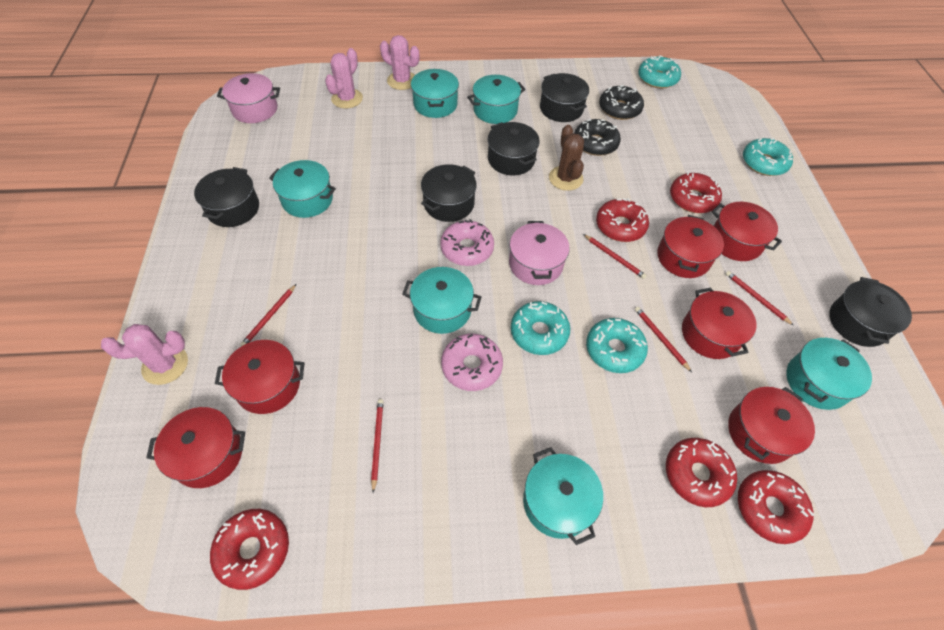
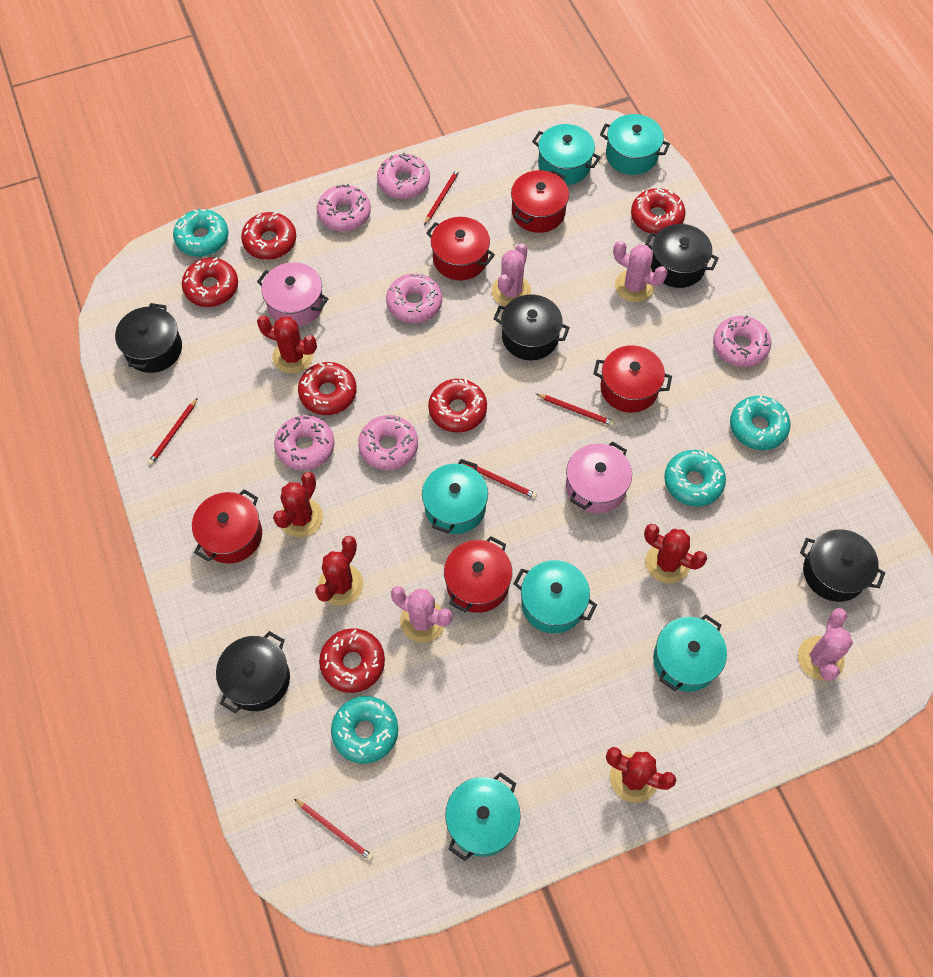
black donut: 2 -> 0
brown cactus: 1 -> 0
pink cactus: 3 -> 4
pink donut: 2 -> 6
red cactus: 0 -> 5
red donut: 5 -> 6
red pot: 6 -> 5

